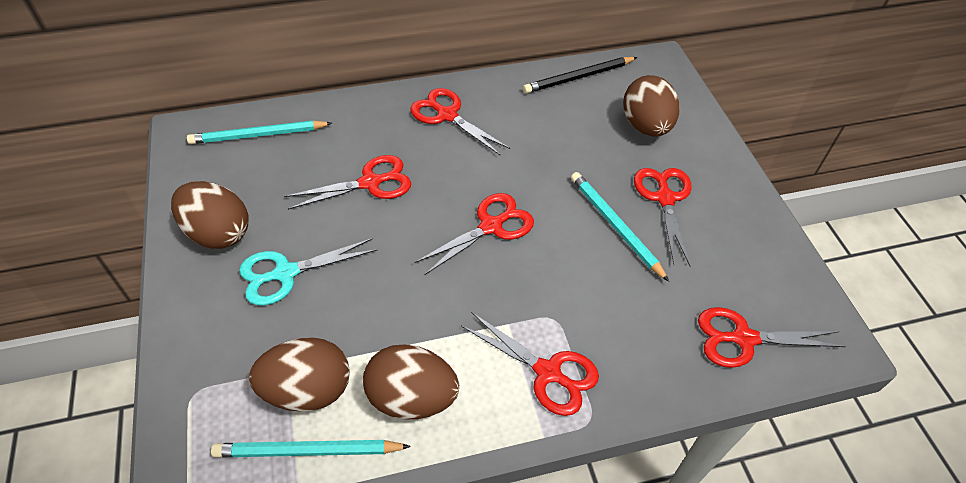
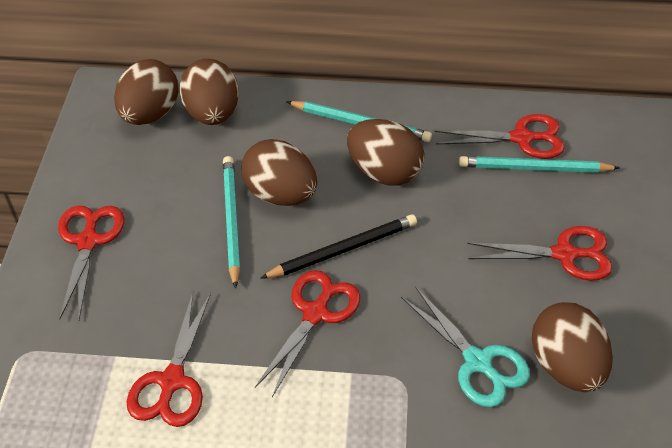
brown egg: 4 -> 5
red scissors: 6 -> 5

